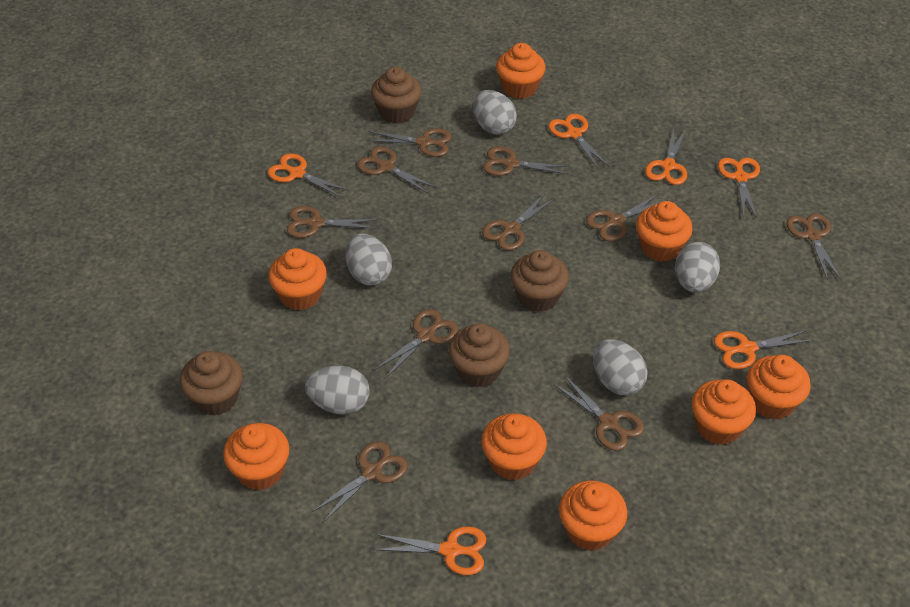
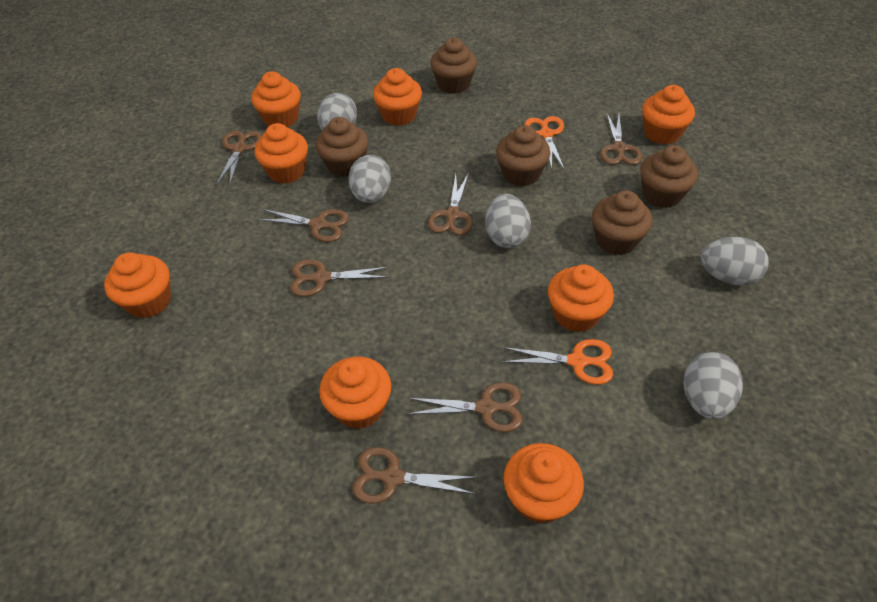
brown cupcake: 4 -> 5
brown scissors: 10 -> 7
orange scissors: 6 -> 2

